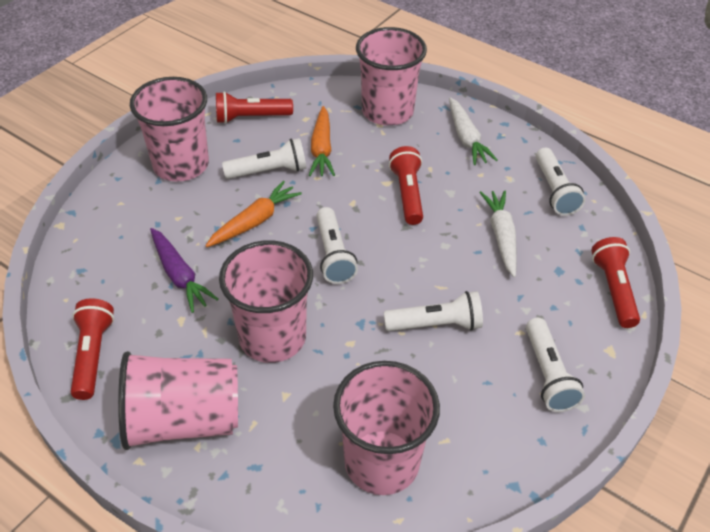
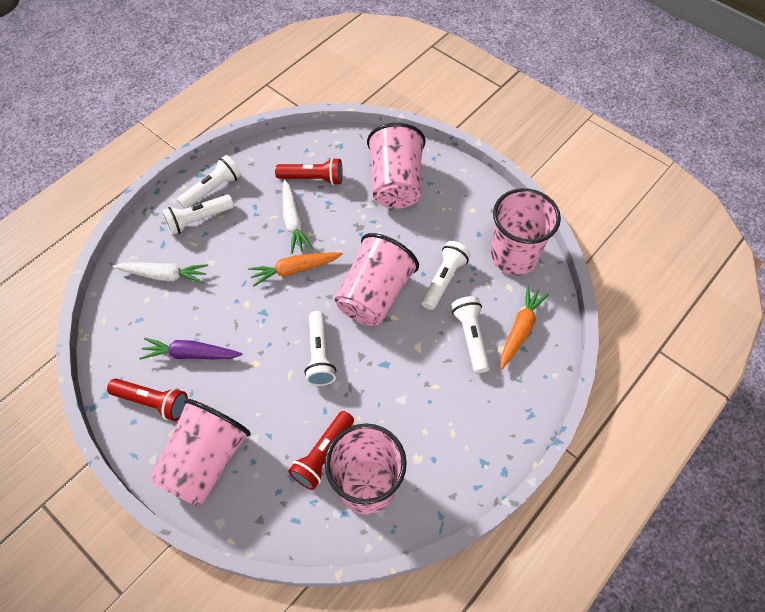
red flashlight: 4 -> 3

